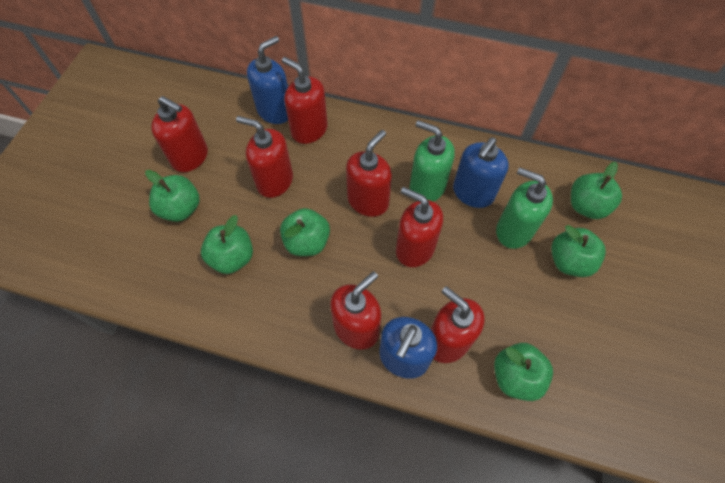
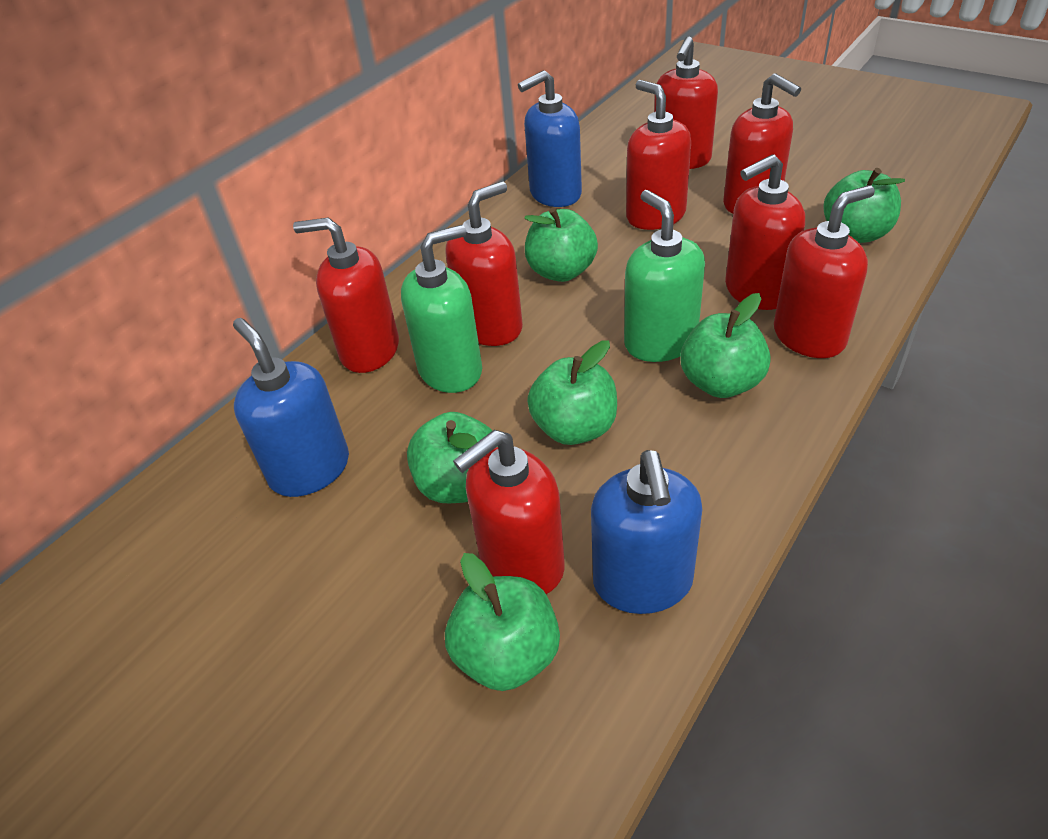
red soap dispenser: 7 -> 8

